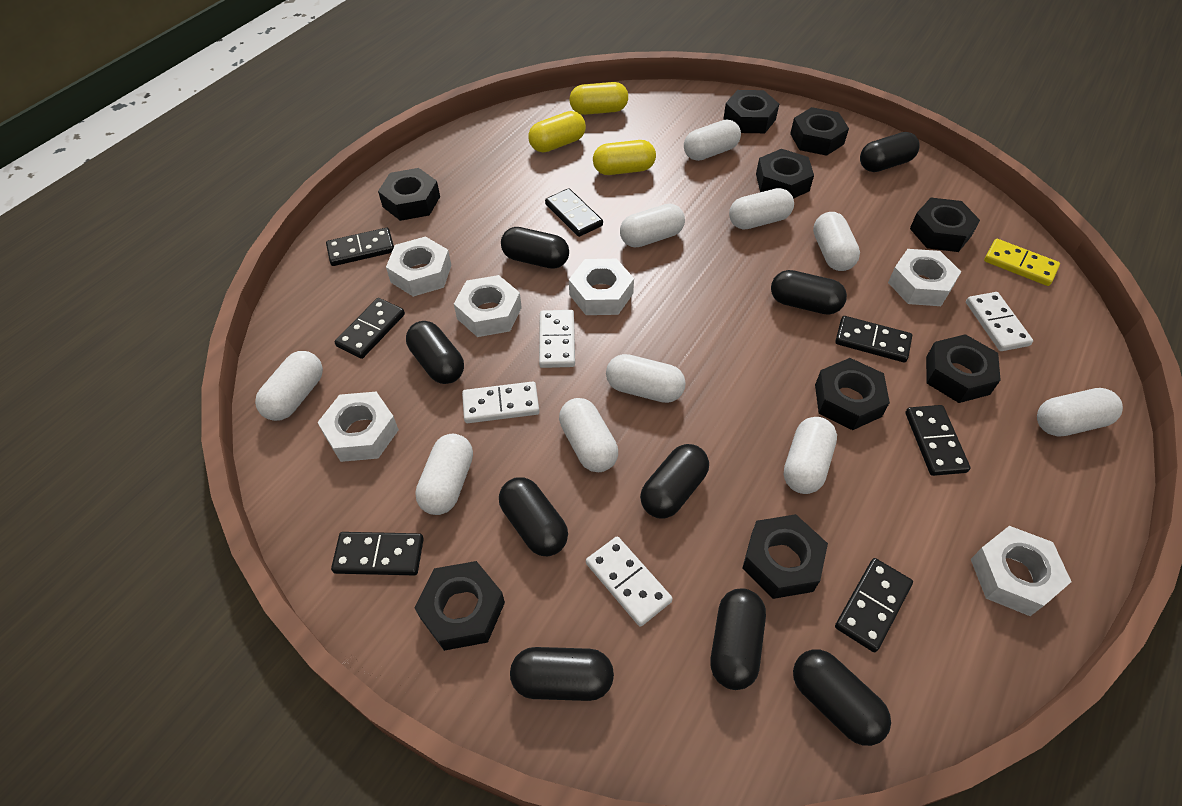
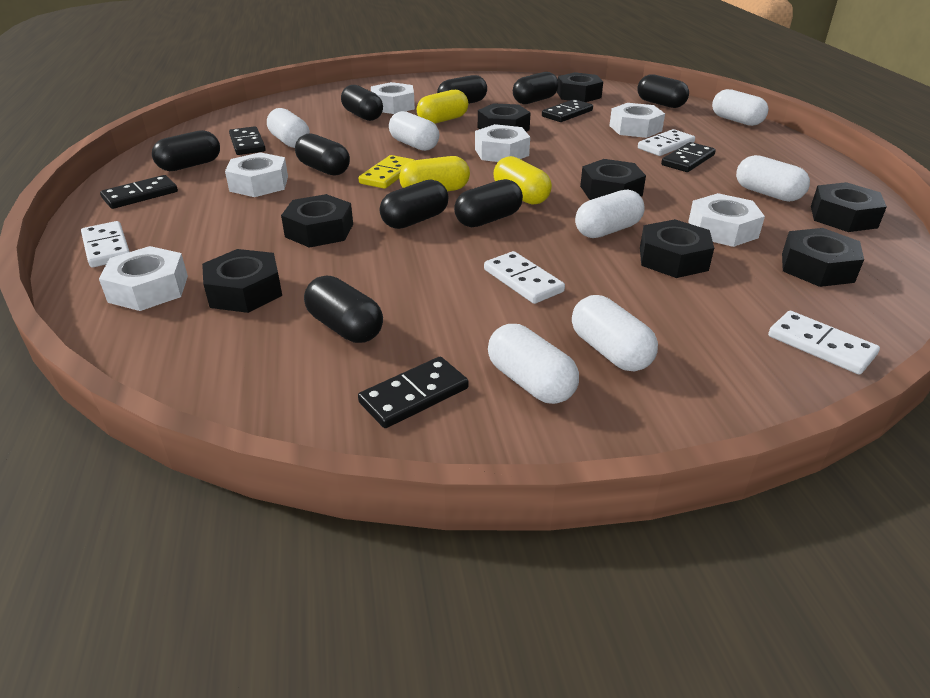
black domino: 7 -> 5
black nut: 9 -> 8
white capsule: 10 -> 7

